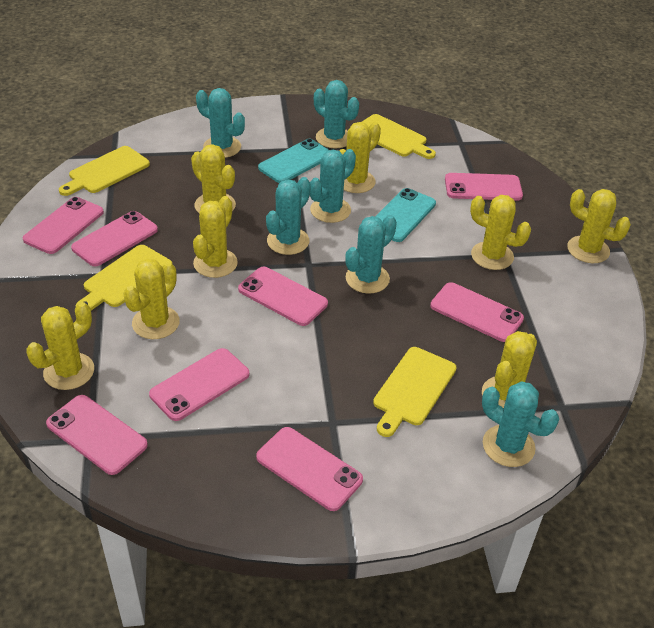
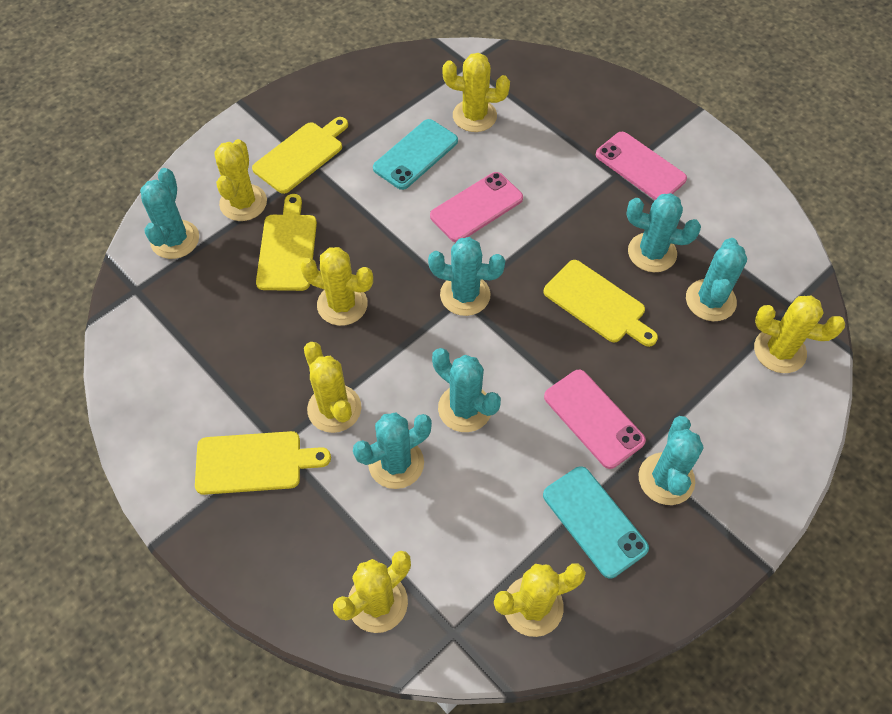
pink phone: 8 -> 3
turquoise cactus: 6 -> 7
yellow cactus: 8 -> 7

